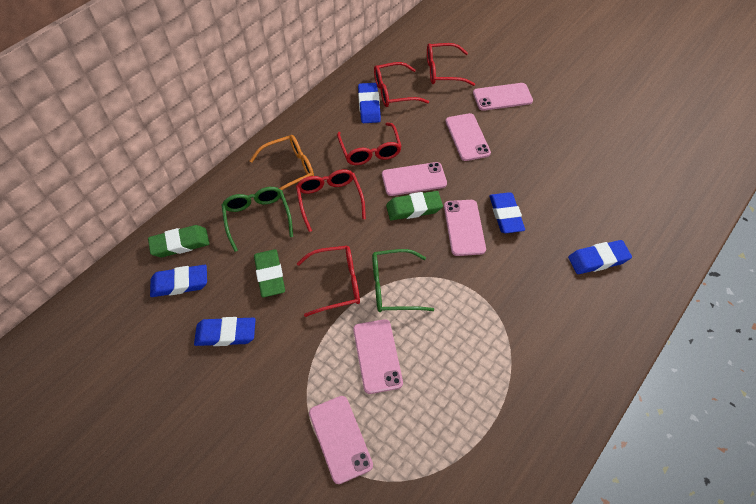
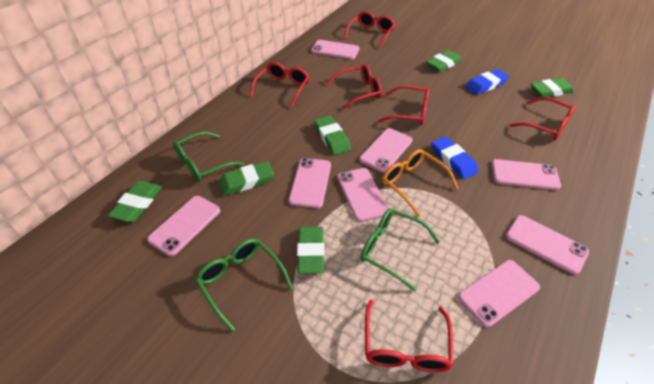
blue eraser: 5 -> 2
green eraser: 3 -> 6
green glasses: 2 -> 3
pink phone: 6 -> 8
red glasses: 5 -> 6

